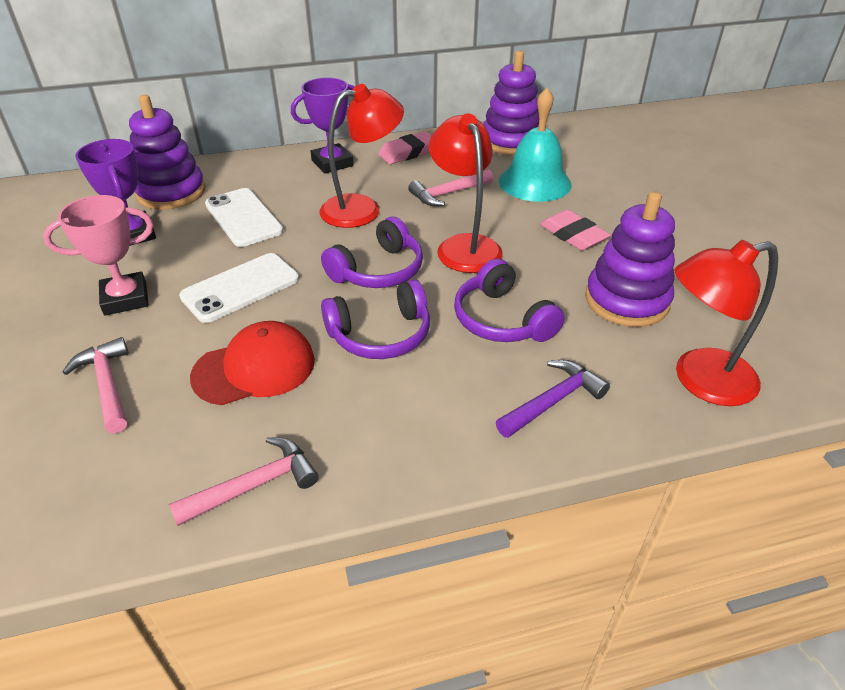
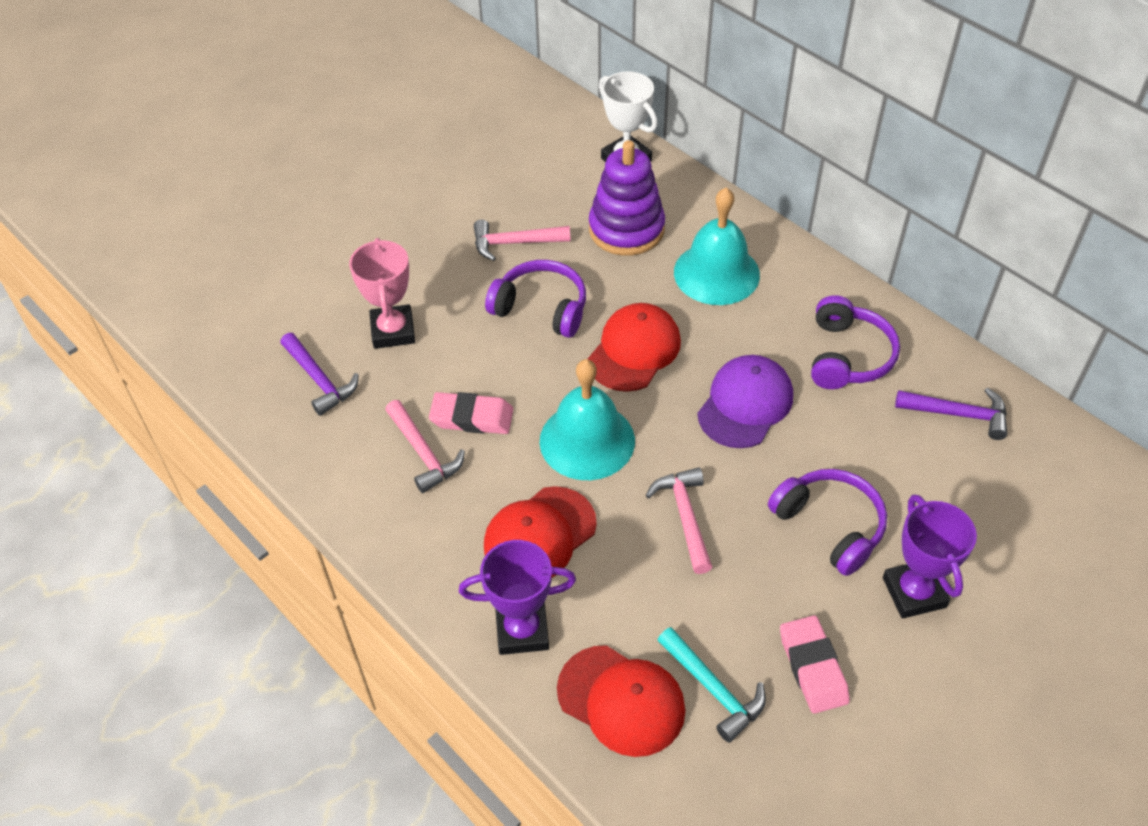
purple cap: 0 -> 1
purple hammer: 1 -> 2
purple stacking toy: 3 -> 1
red cap: 1 -> 3
red lamp: 3 -> 0
turquoise bell: 1 -> 2
turquoise hammer: 0 -> 1
white phone: 2 -> 0
white trophy: 0 -> 1

